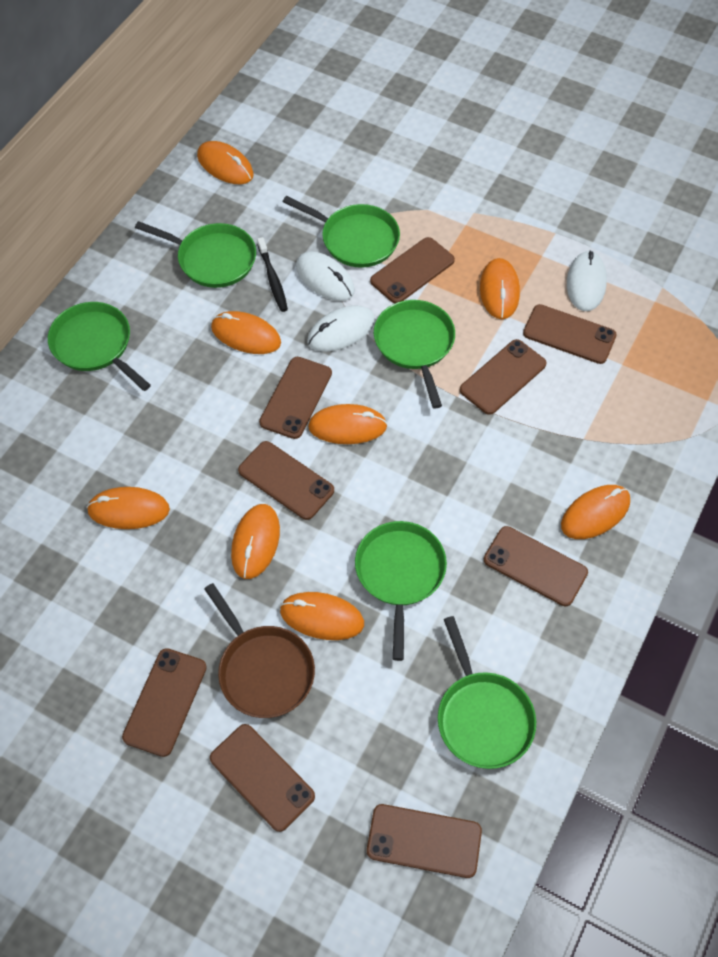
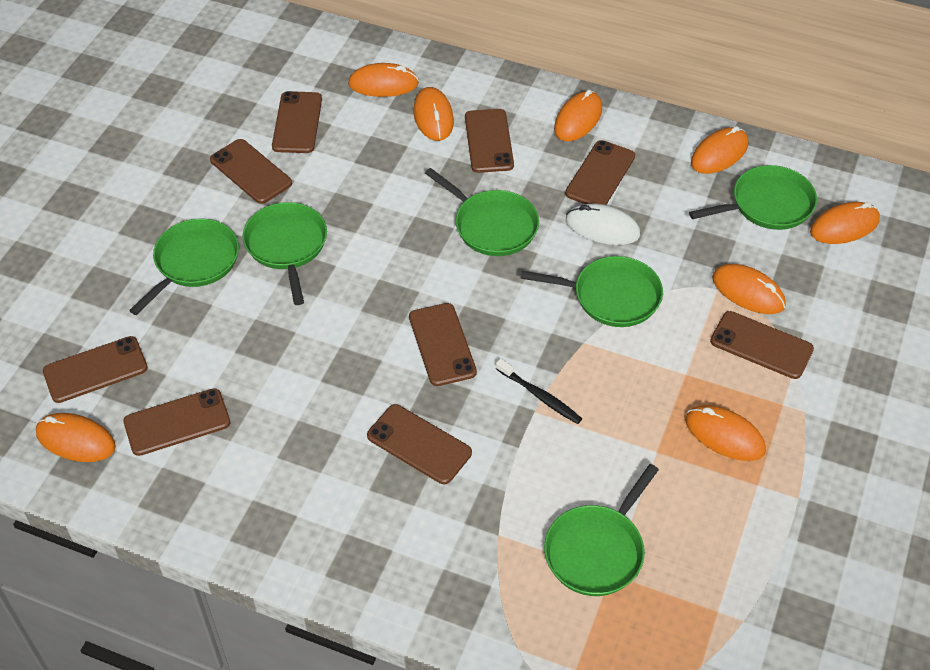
brown pan: 1 -> 0
white mouse: 3 -> 1

